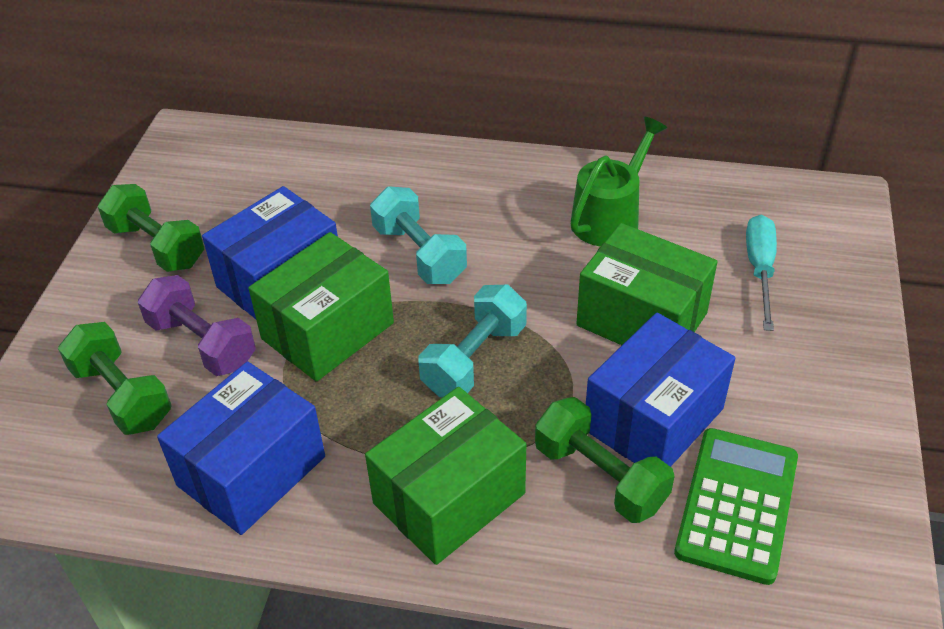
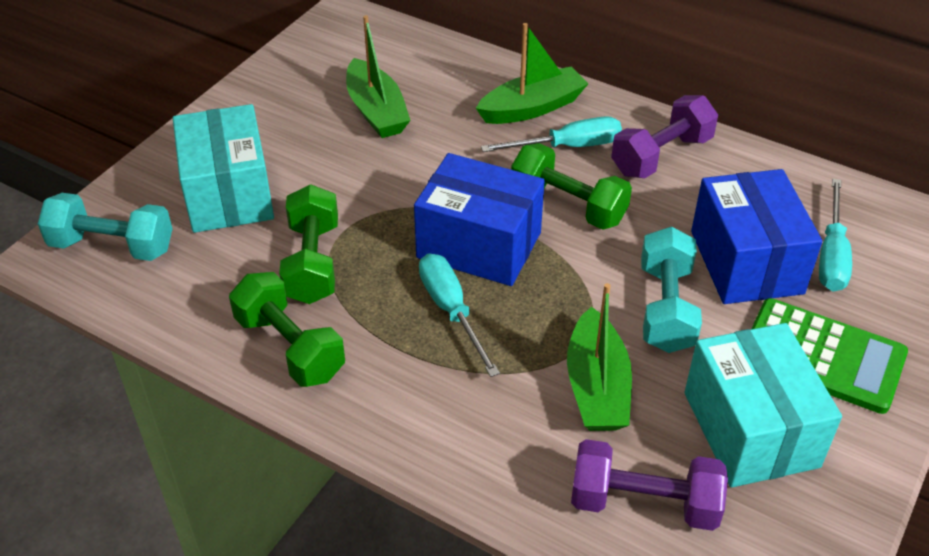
blue box: 3 -> 2
green boat: 0 -> 3
green box: 3 -> 0
green watering can: 1 -> 0
purple dumbbell: 1 -> 2
turquoise box: 0 -> 2
turquoise screwdriver: 1 -> 3

